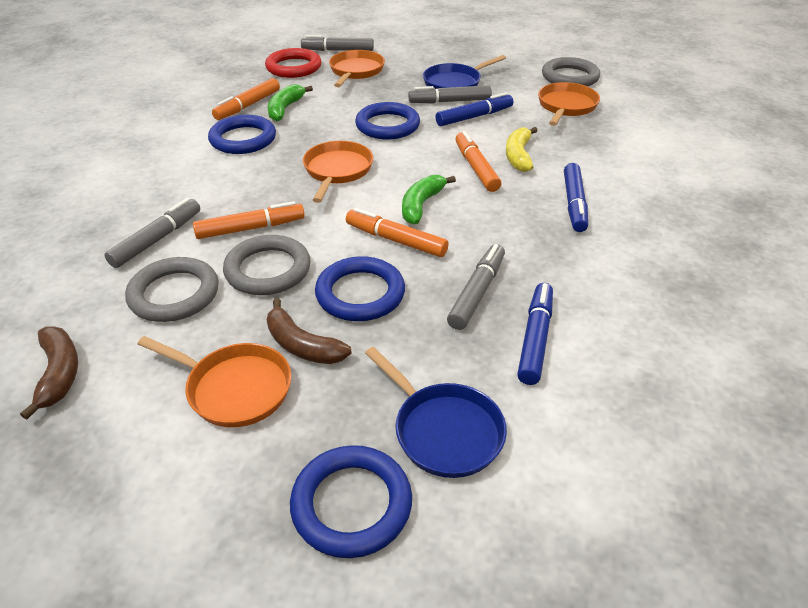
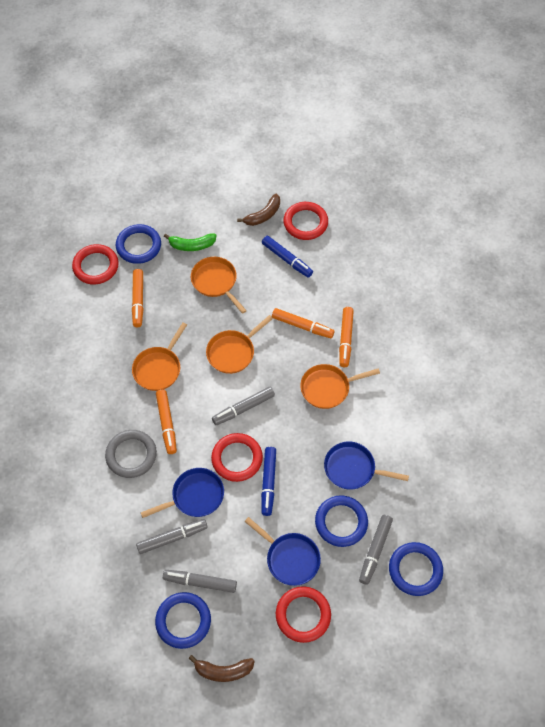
blue marker: 3 -> 2
blue pan: 2 -> 3
green banana: 2 -> 1
grey ring: 3 -> 1
red ring: 1 -> 4
yellow banana: 1 -> 0

